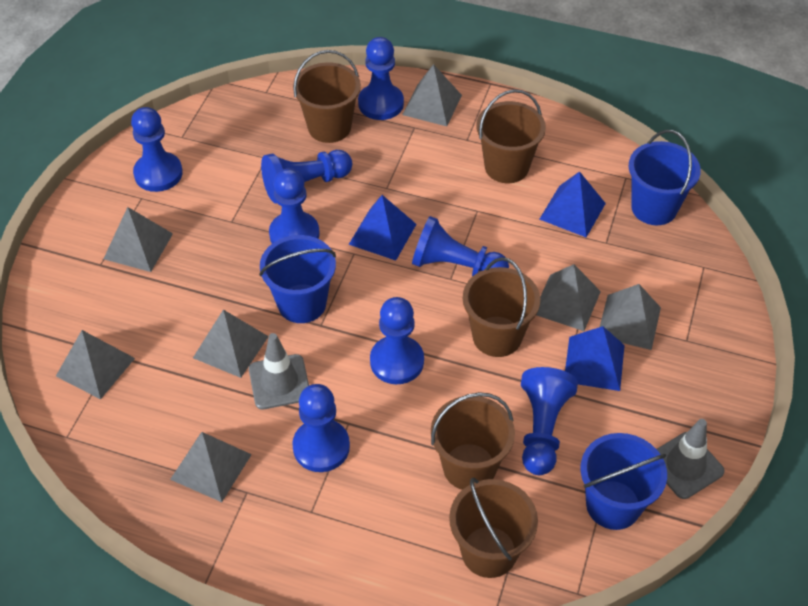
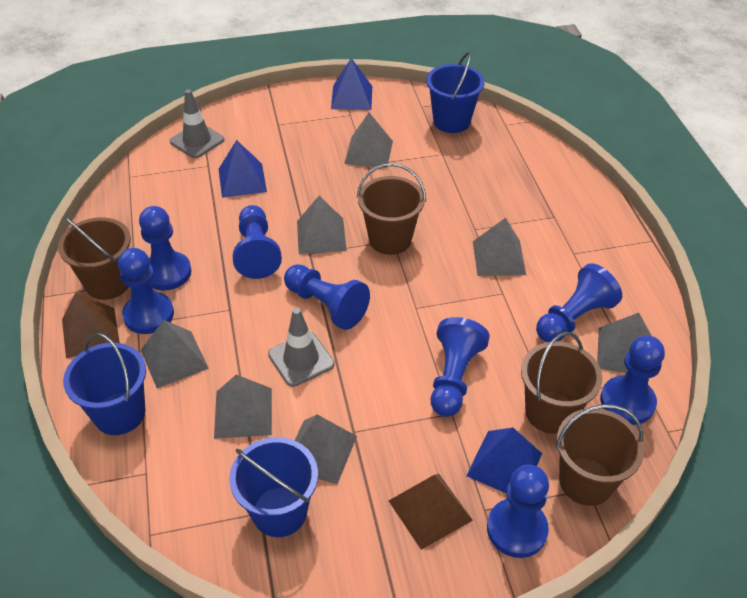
brown bucket: 5 -> 4
brown pyramid: 0 -> 2

